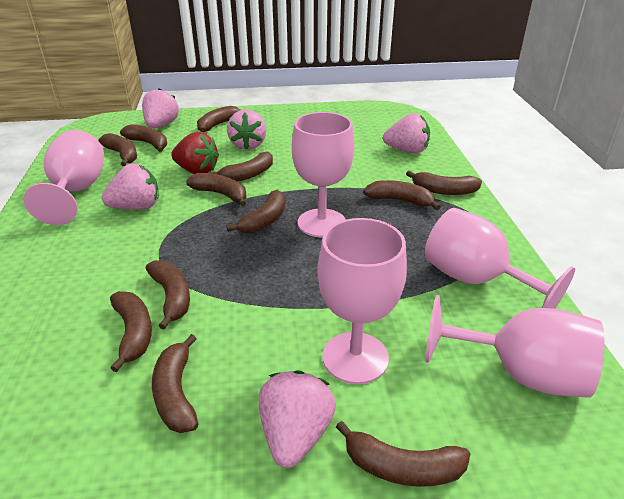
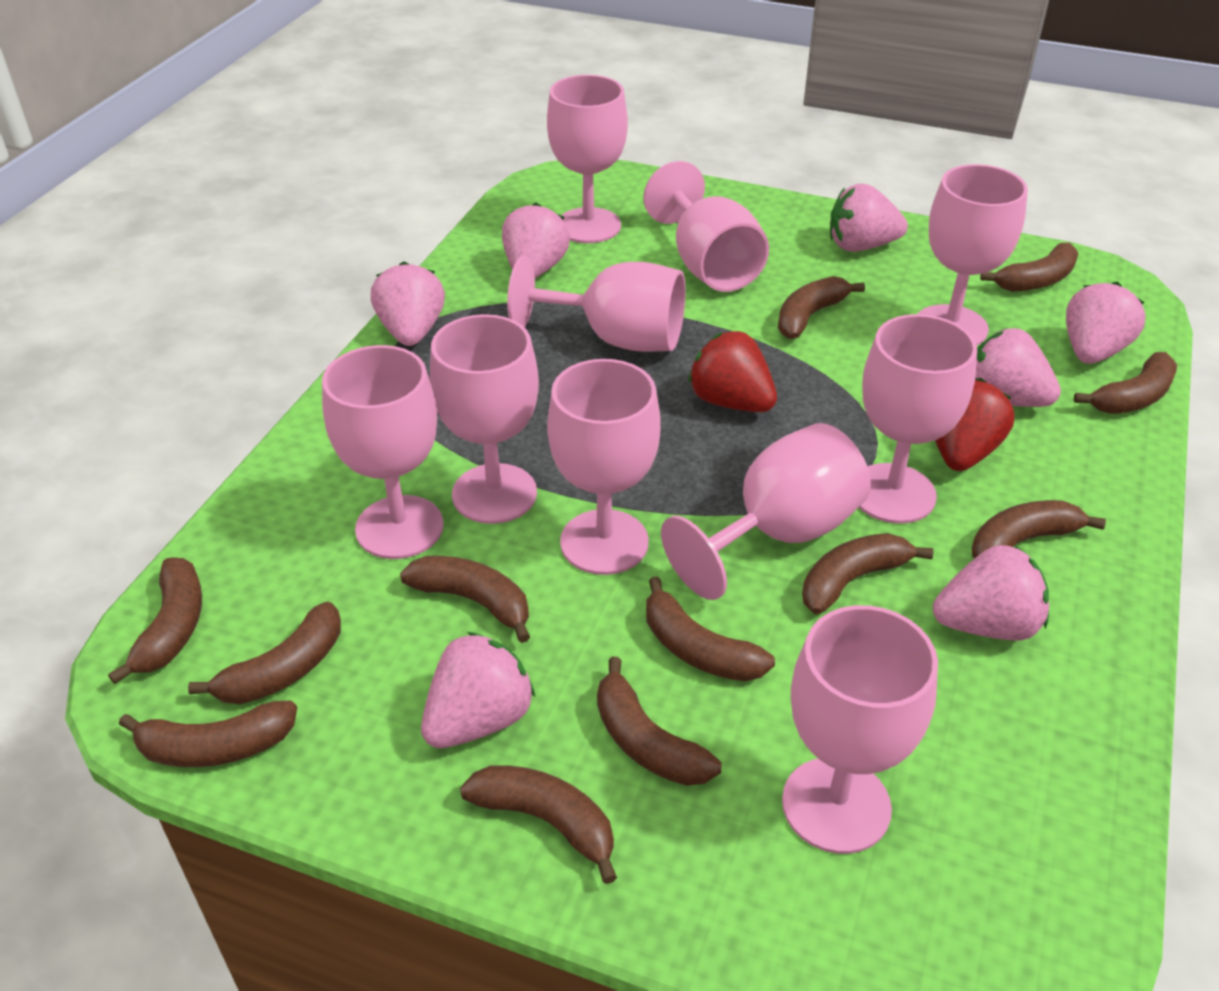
pink goblet: 5 -> 10
pink strawberry: 5 -> 7
red strawberry: 1 -> 2

